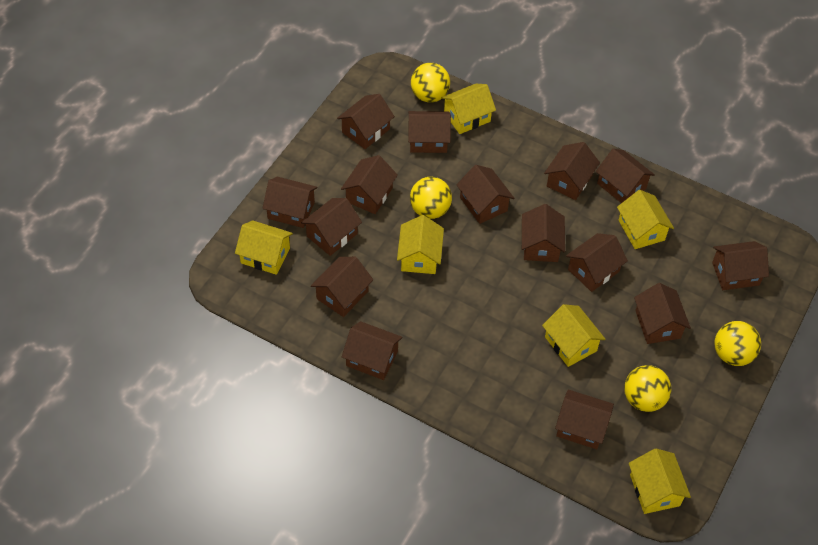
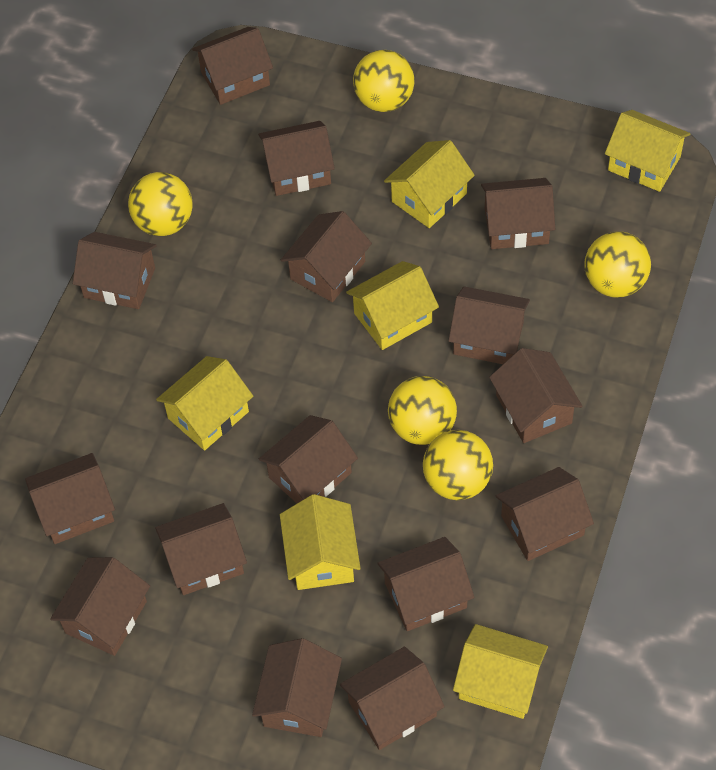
yellow ball: 4 -> 5

